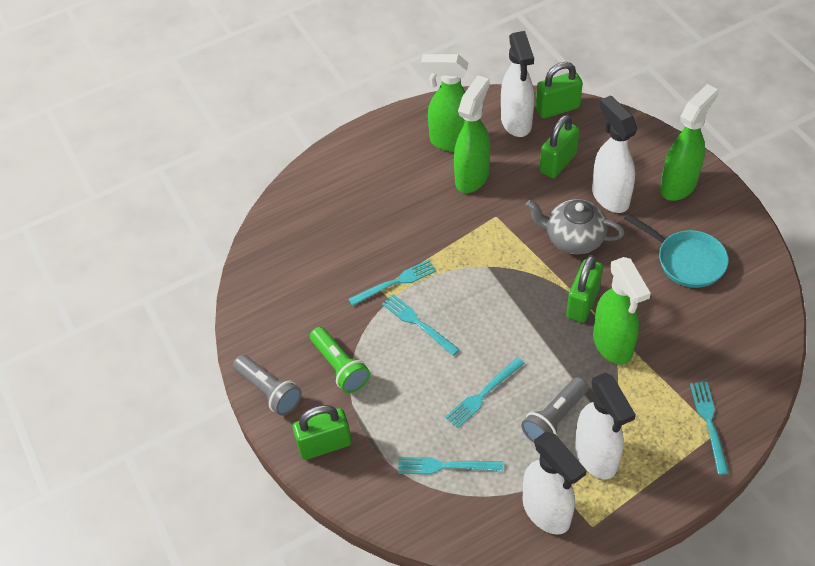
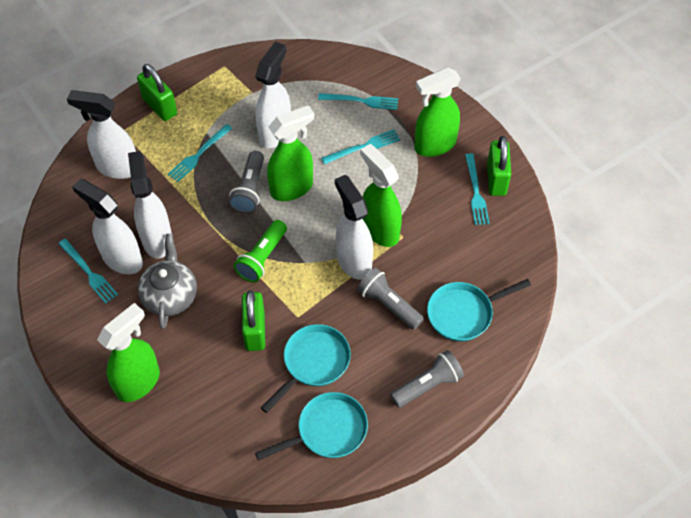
green padlock: 4 -> 3
grey flashlight: 2 -> 3
turquoise pan: 1 -> 3
white spray bottle: 4 -> 5

